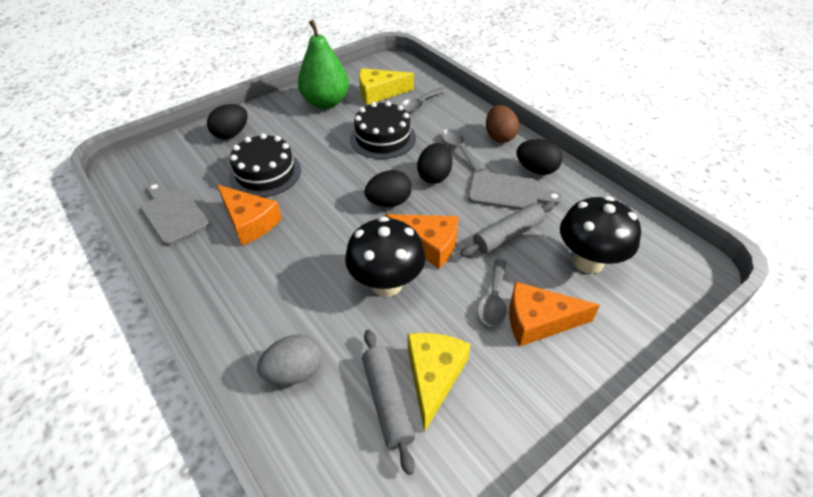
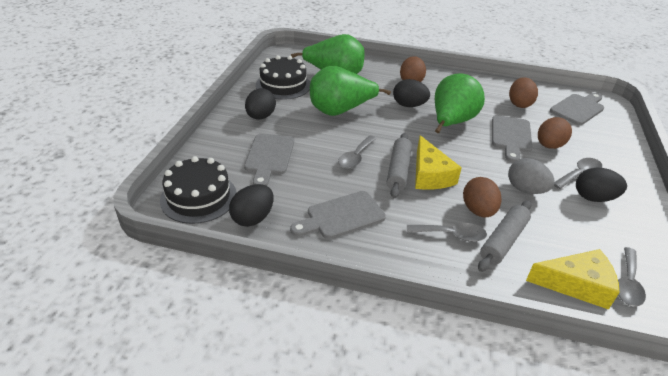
black mushroom: 2 -> 0
brown egg: 1 -> 4
green pear: 1 -> 3
grey cutting board: 2 -> 4
grey spoon: 3 -> 4
orange cheese: 3 -> 0

